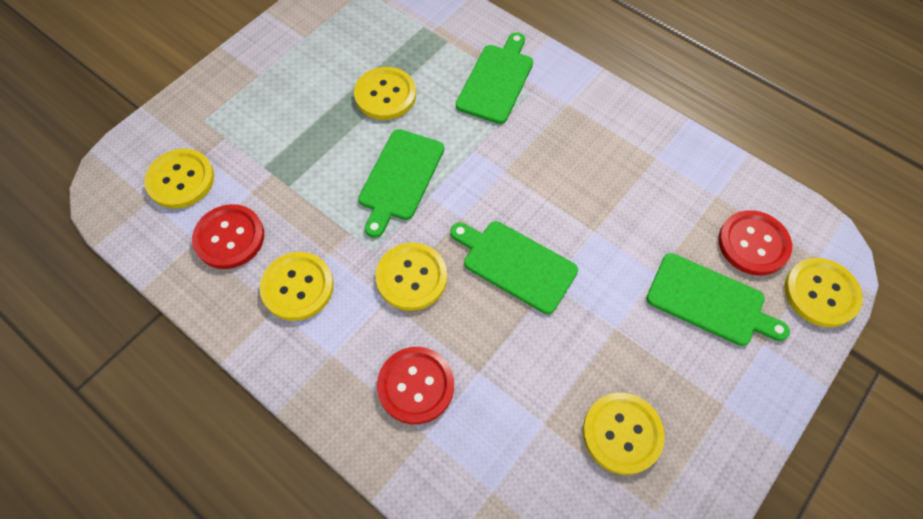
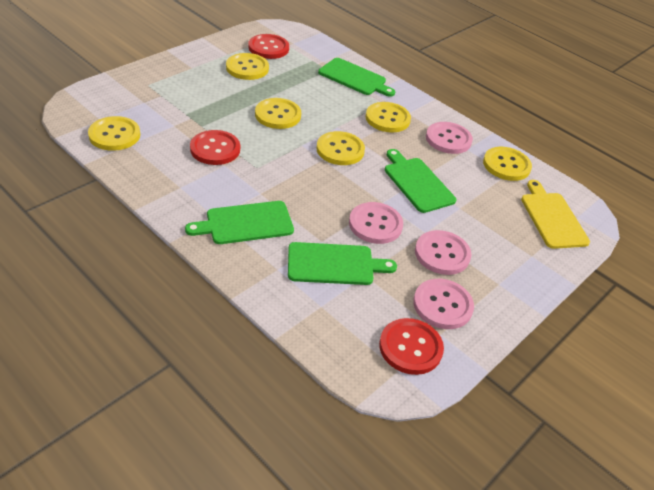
pink button: 0 -> 4
yellow cutting board: 0 -> 1

